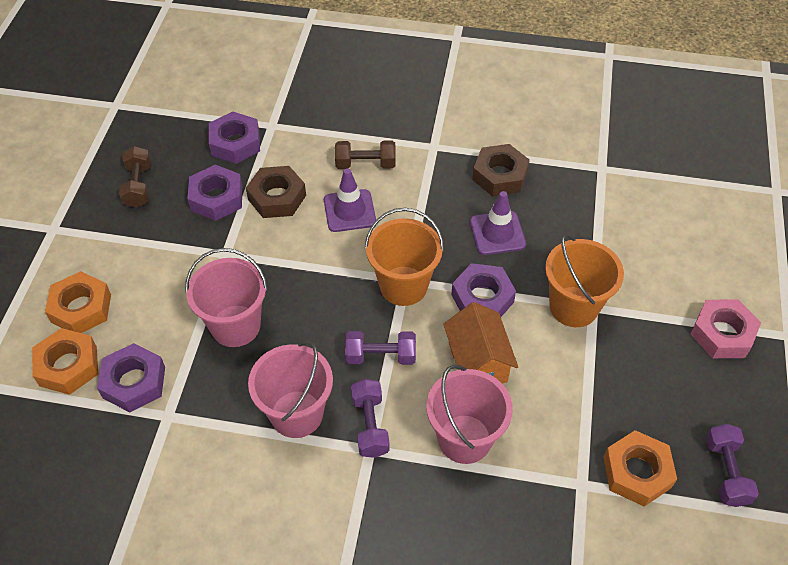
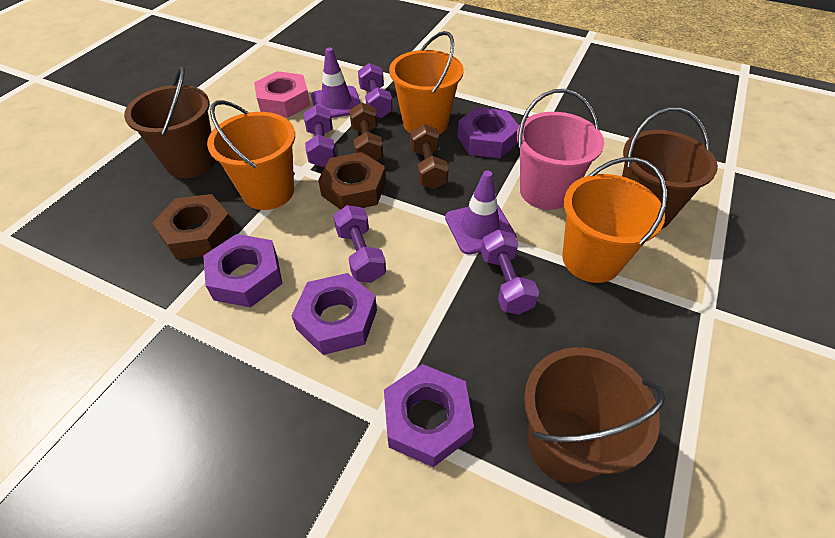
brown bucket: 0 -> 3
orange bucket: 2 -> 3
orange house: 1 -> 0
orange nut: 3 -> 0
pink bucket: 3 -> 1
purple dumbbell: 3 -> 4

